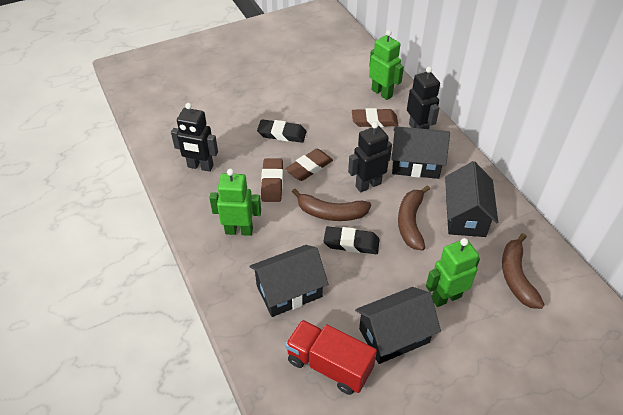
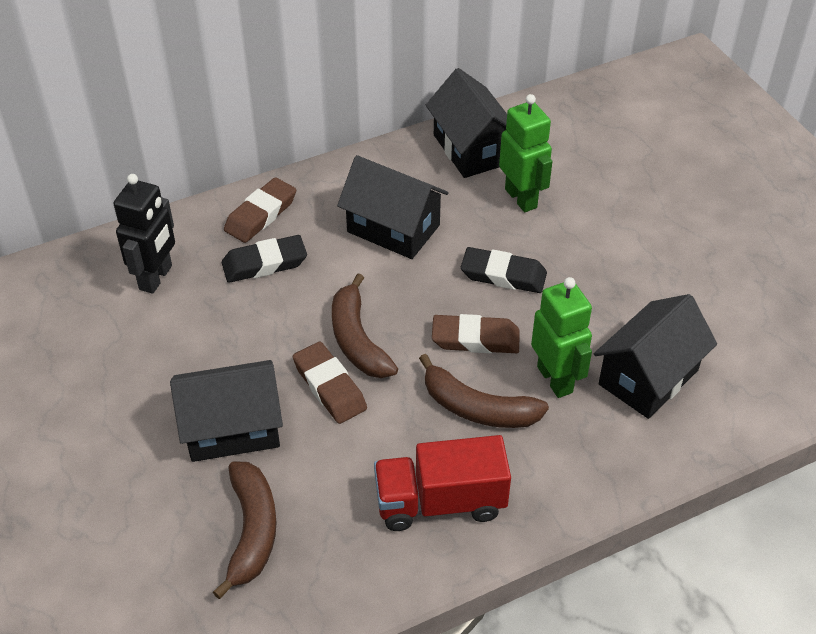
black robot: 3 -> 1
green robot: 3 -> 2

